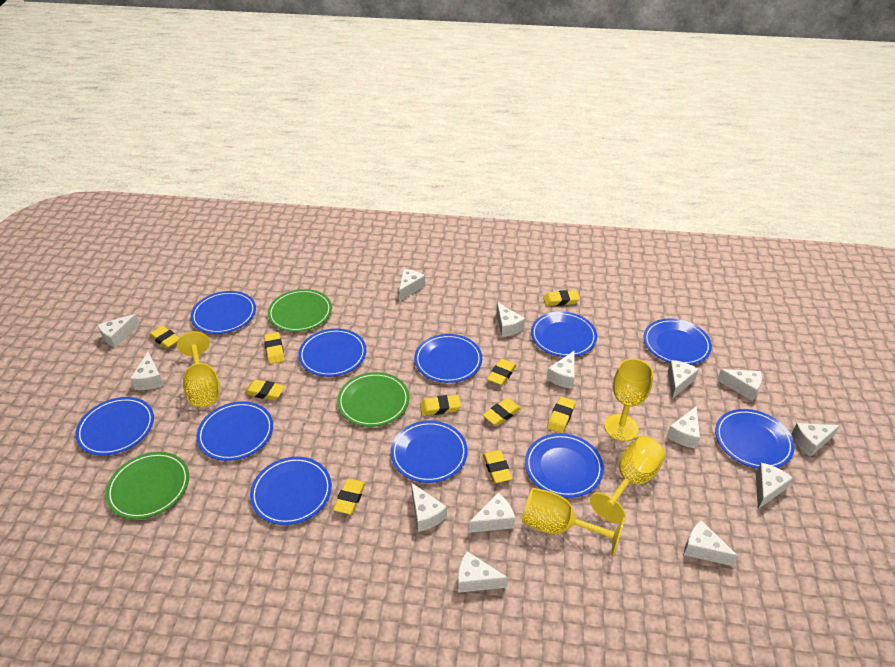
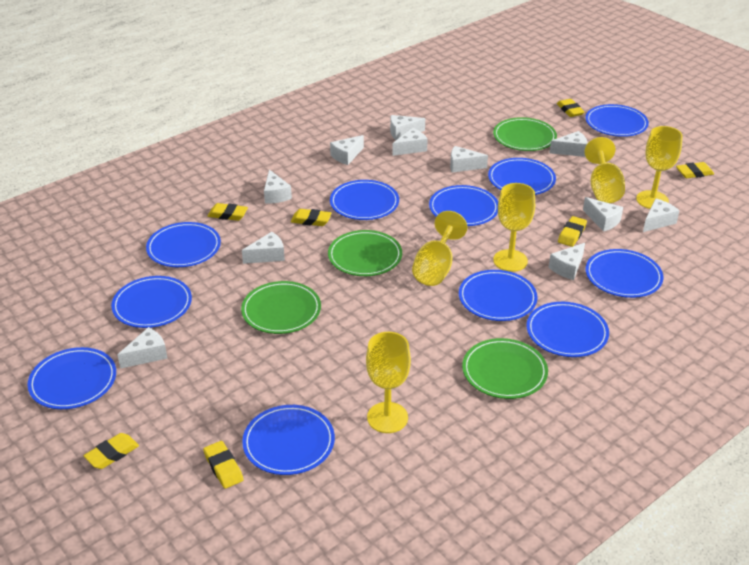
green plate: 3 -> 4
white cheese: 14 -> 11
yellow eraser: 10 -> 7
yellow goblet: 4 -> 5

